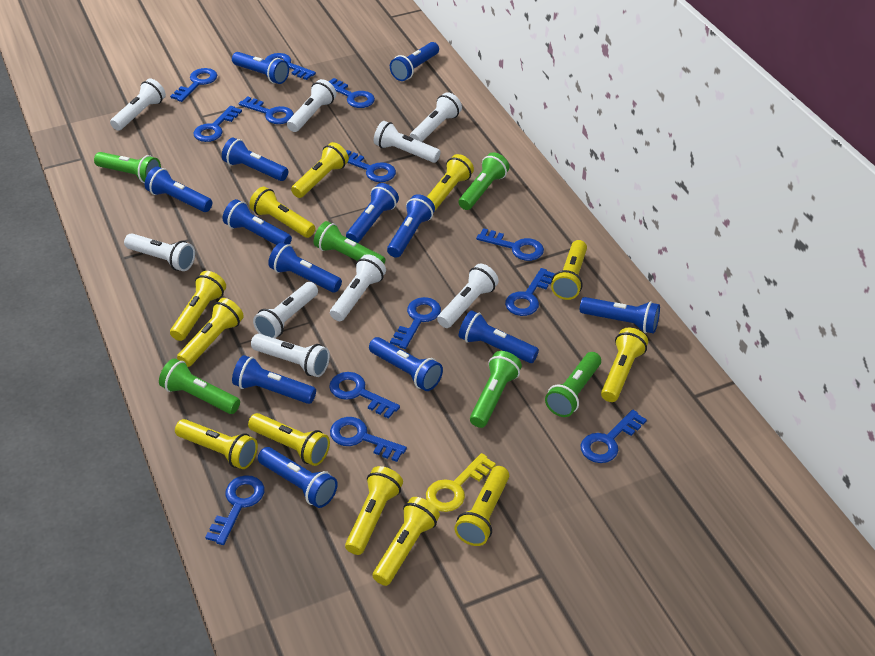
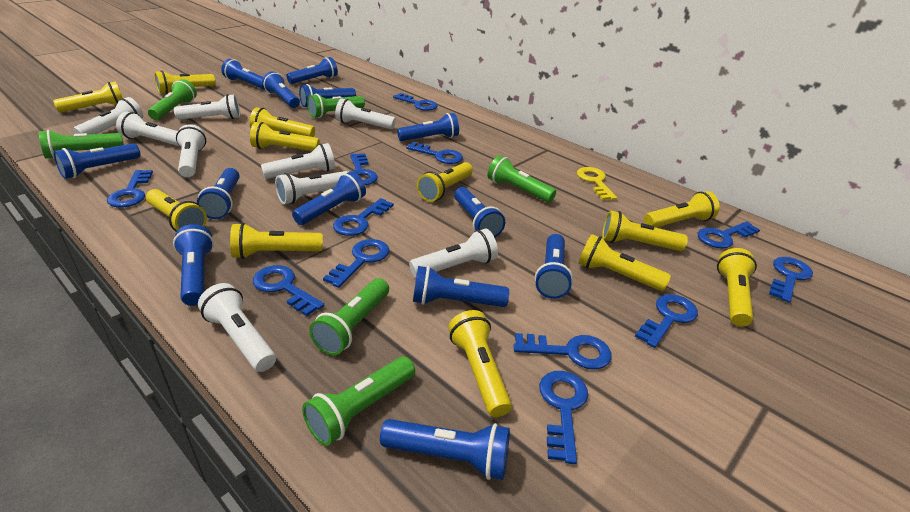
blue key: 13 -> 12

